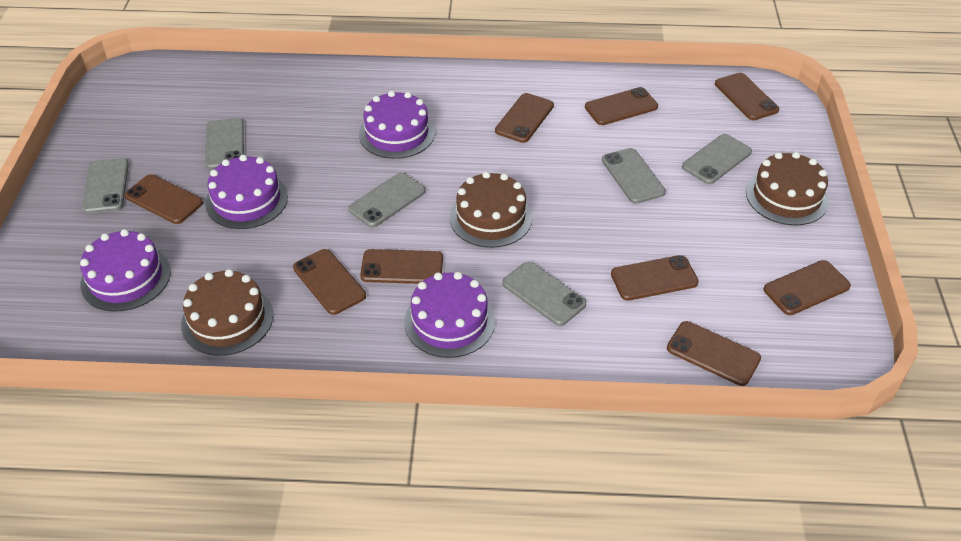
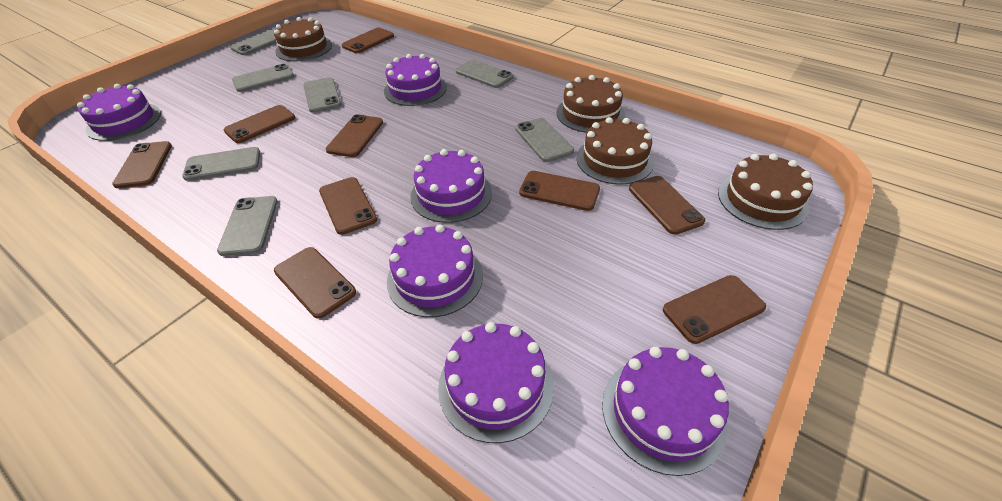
brown cake: 3 -> 4
grey phone: 6 -> 7
purple cake: 4 -> 6

